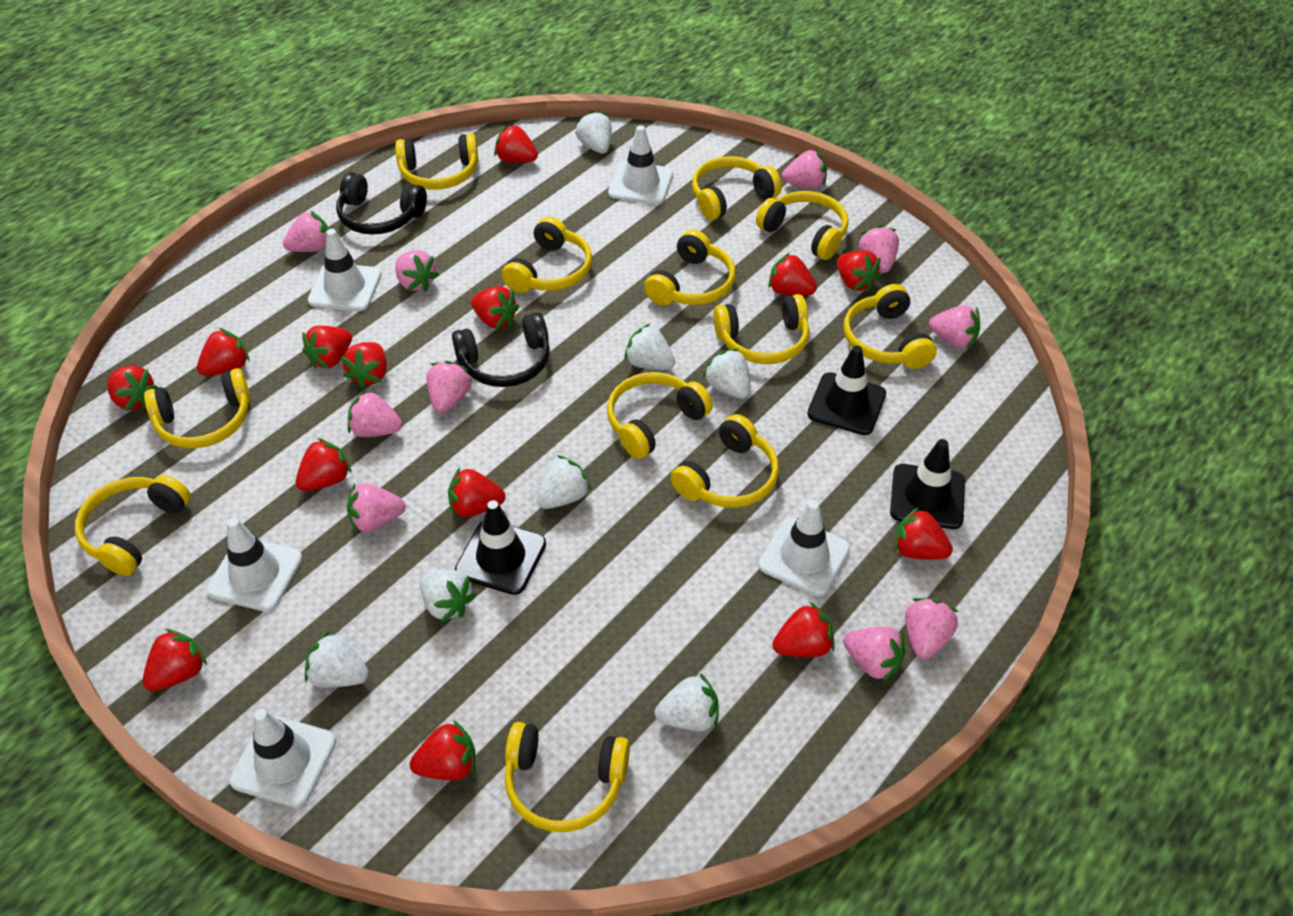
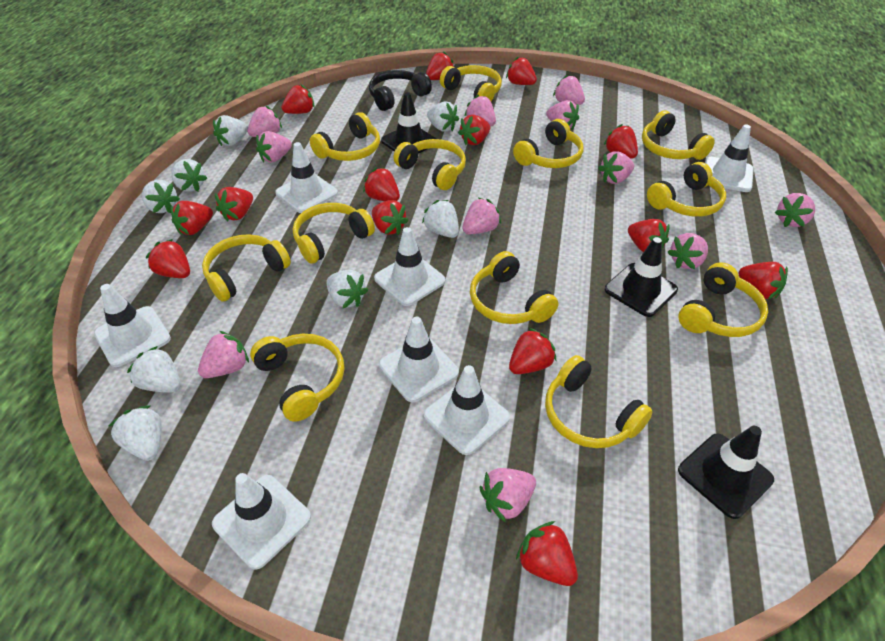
black headphones: 2 -> 1
pink strawberry: 10 -> 11
white strawberry: 7 -> 8
white traffic cone: 5 -> 7

